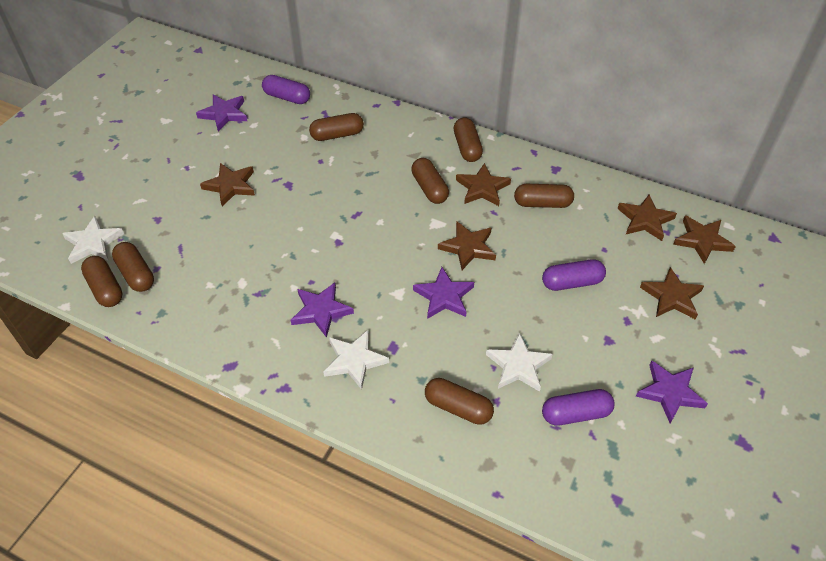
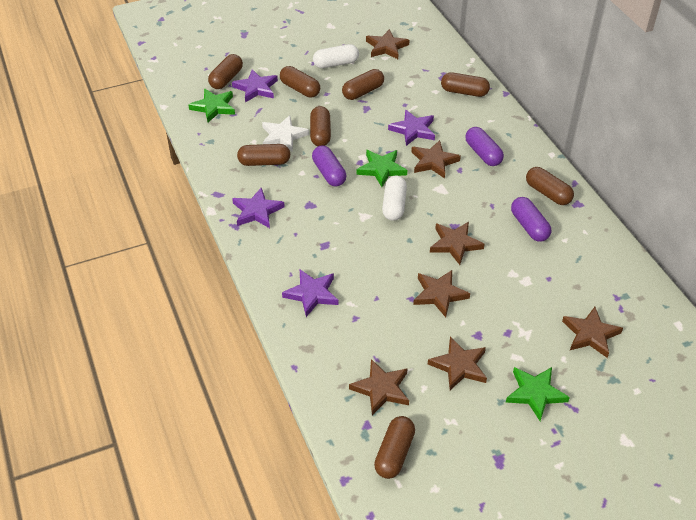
brown capsule: 7 -> 8
brown star: 6 -> 7
green star: 0 -> 3
white capsule: 0 -> 2
white star: 3 -> 1

